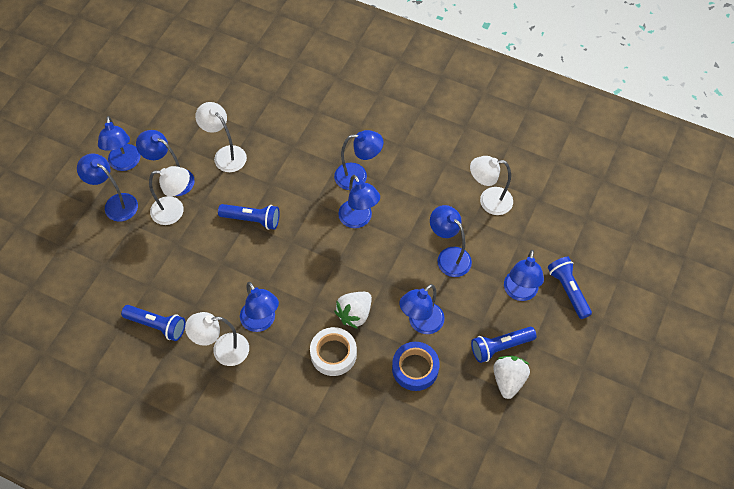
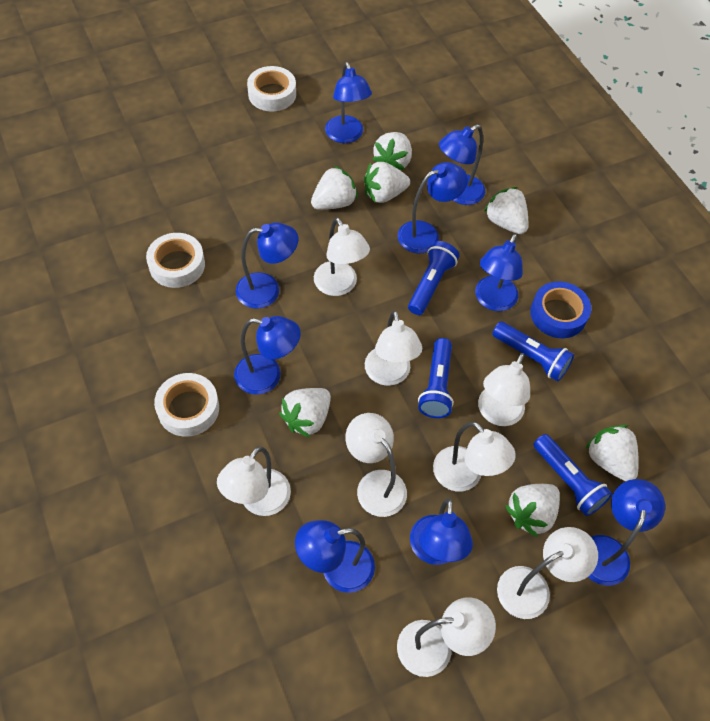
white lamp: 4 -> 8
white strawberry: 2 -> 7
white tape: 1 -> 3

